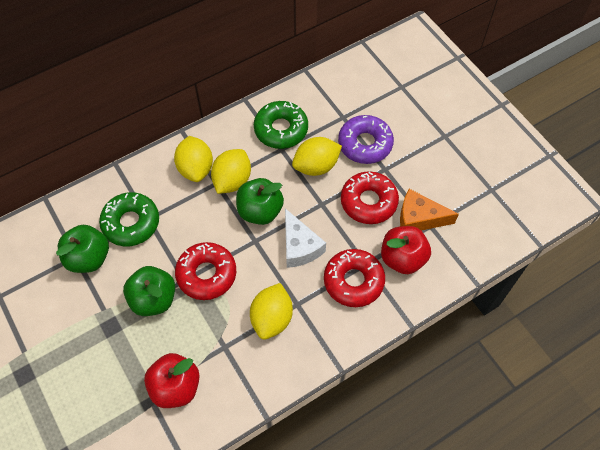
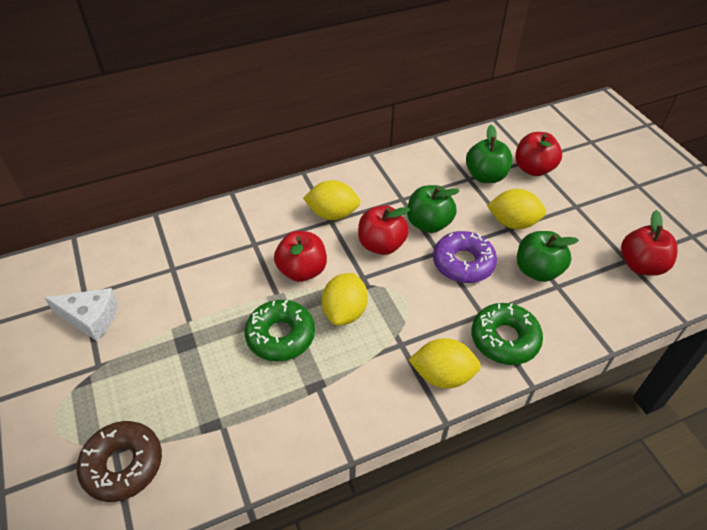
brown donut: 0 -> 1
orange cheese: 1 -> 0
red apple: 2 -> 4
red donut: 3 -> 0

